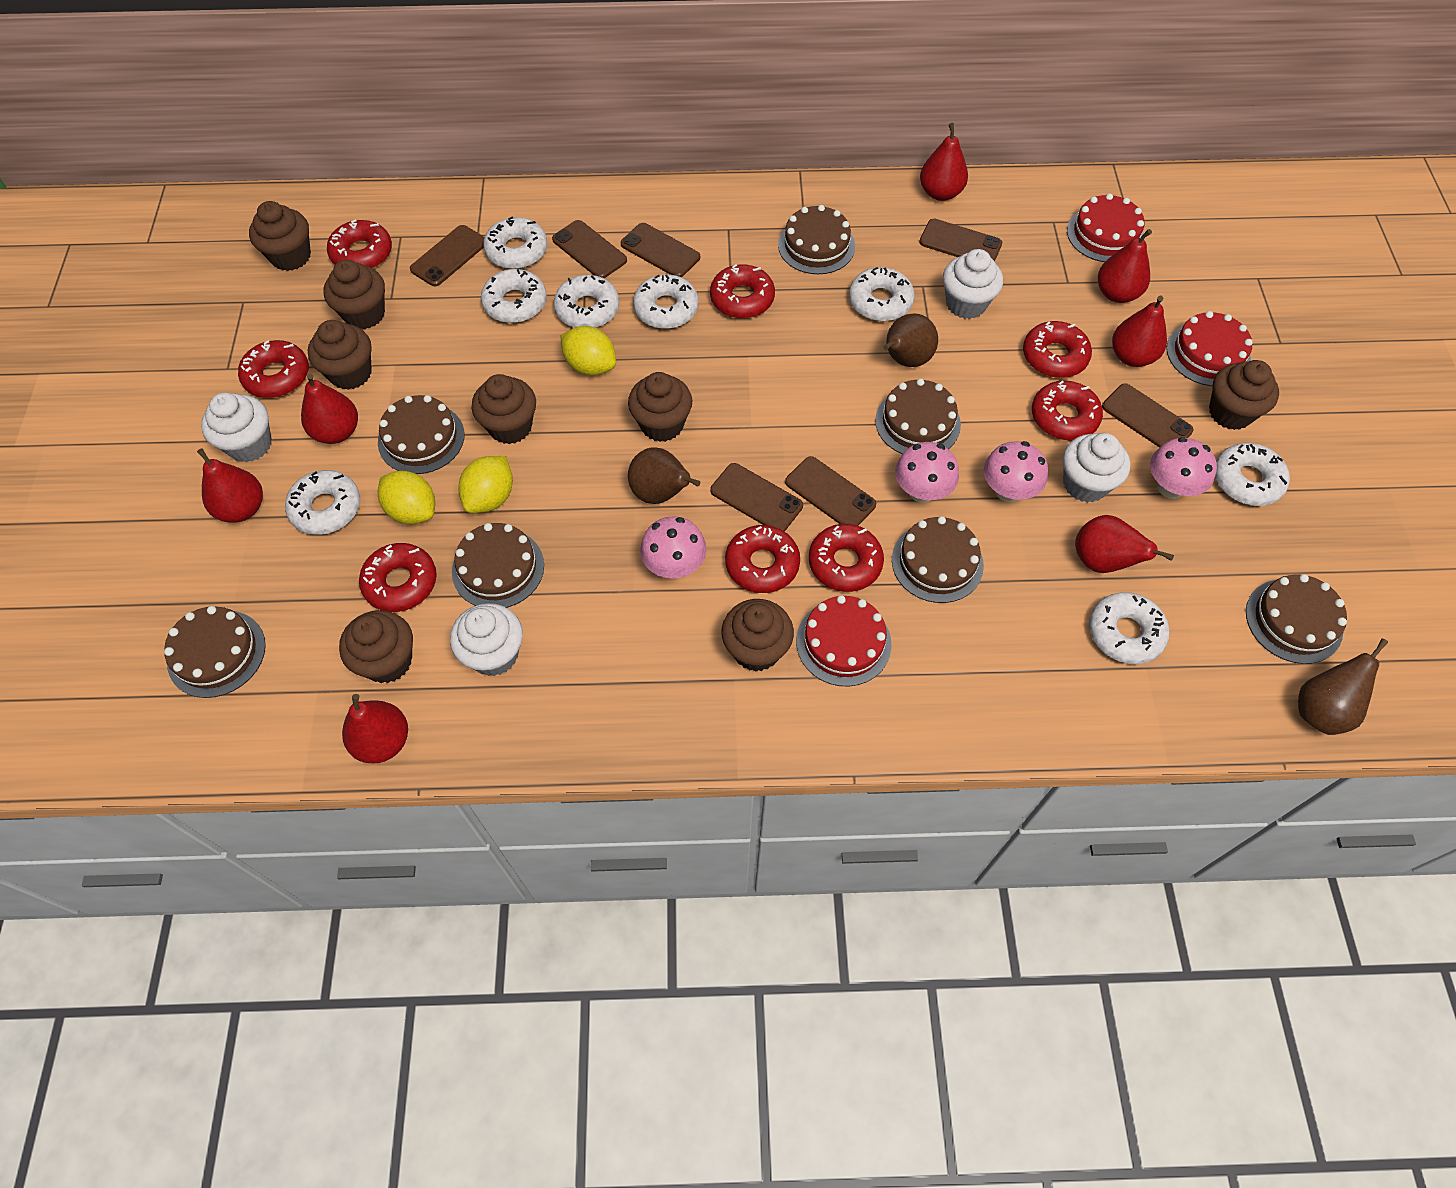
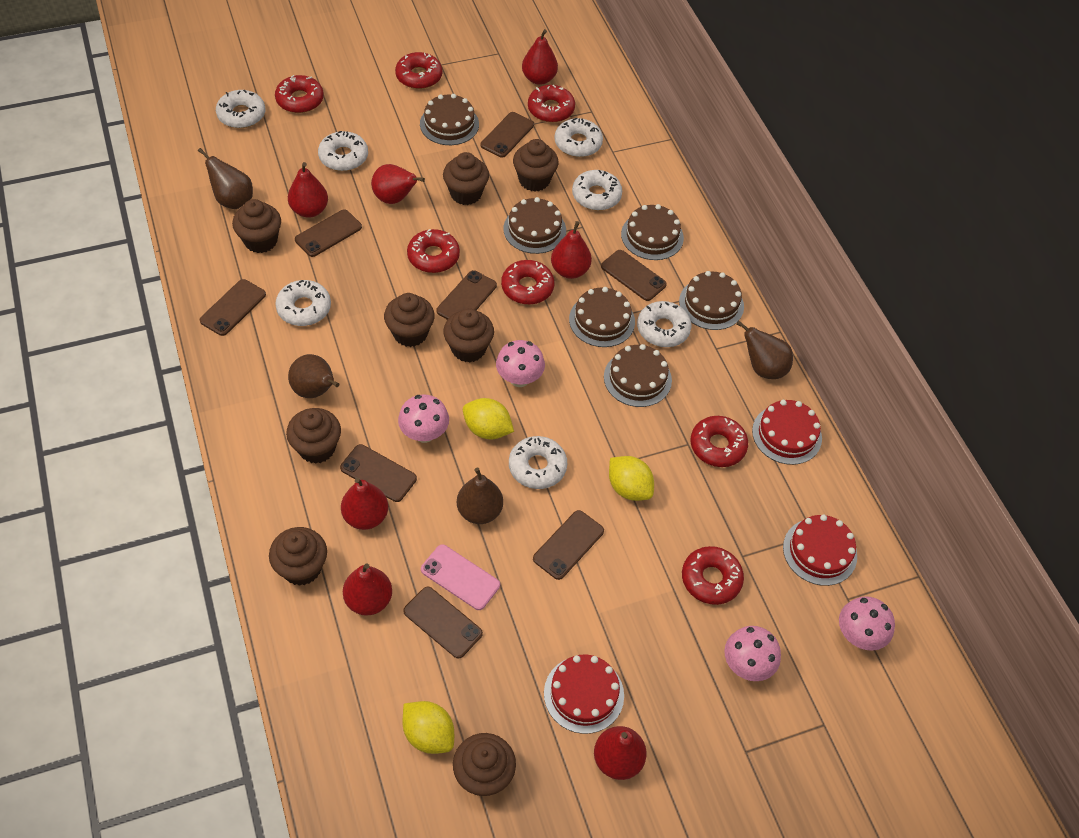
brown cake: 7 -> 6
brown pear: 3 -> 4
brown phone: 7 -> 8
pink phone: 0 -> 1
red donut: 8 -> 7
white cupcake: 4 -> 0
white donut: 8 -> 7

